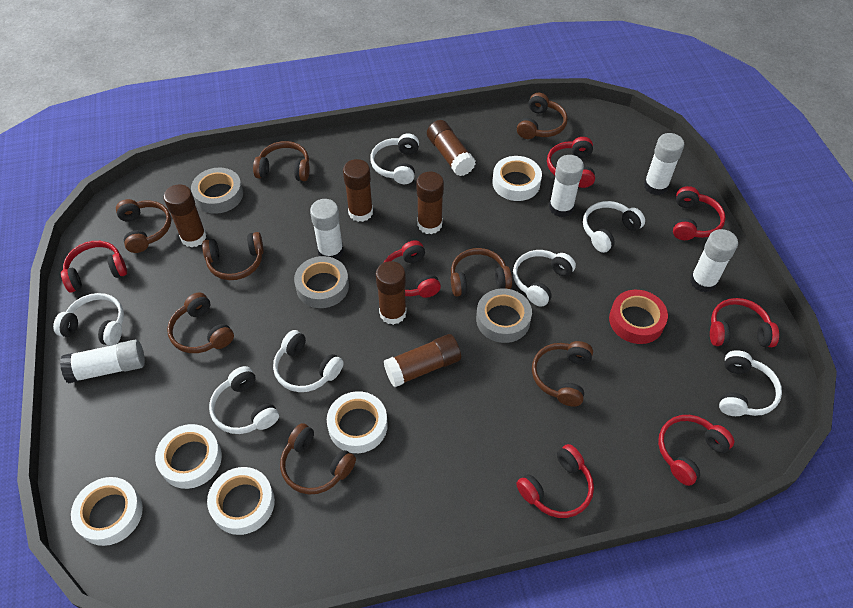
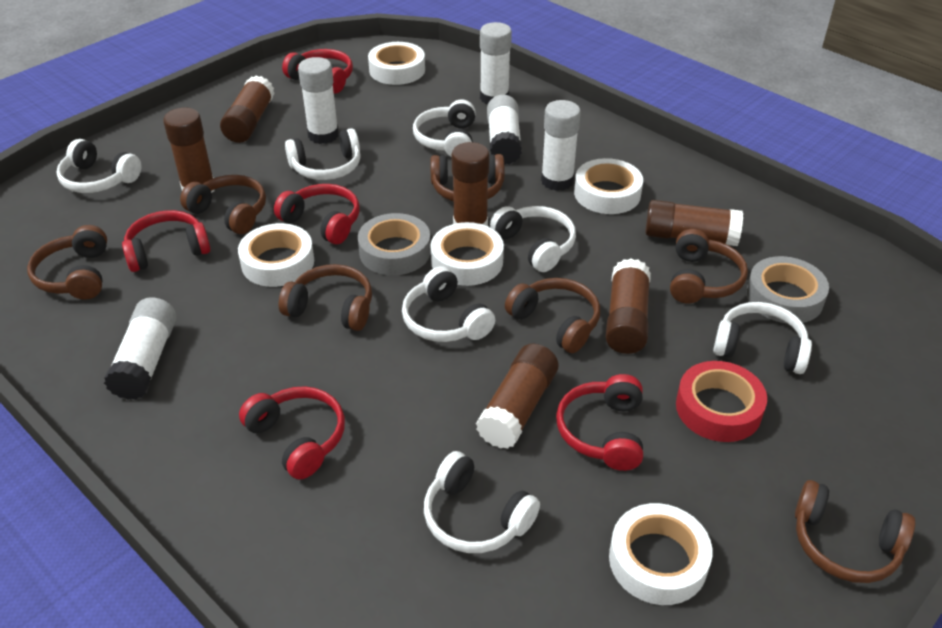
brown headphones: 8 -> 7
grey tape: 3 -> 2
red headphones: 7 -> 5

